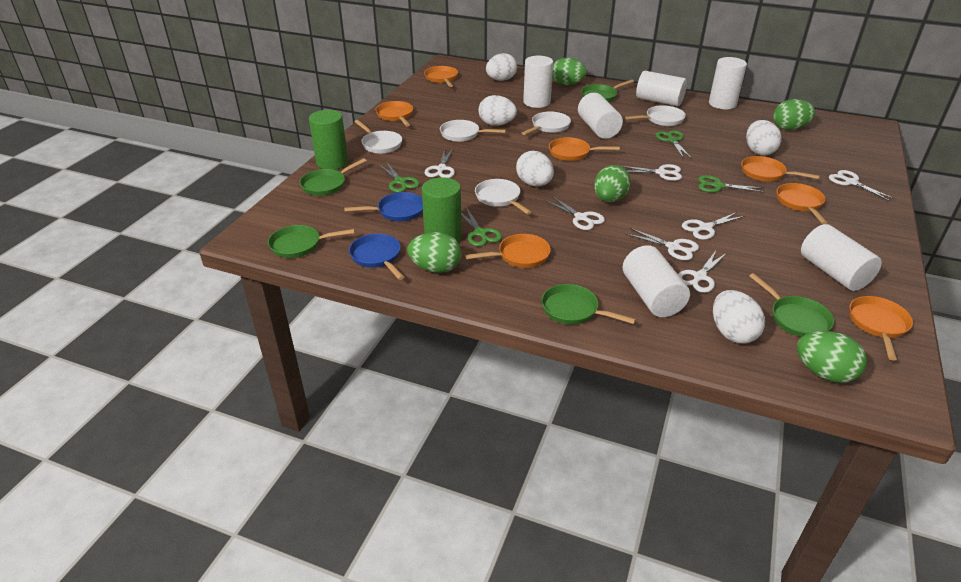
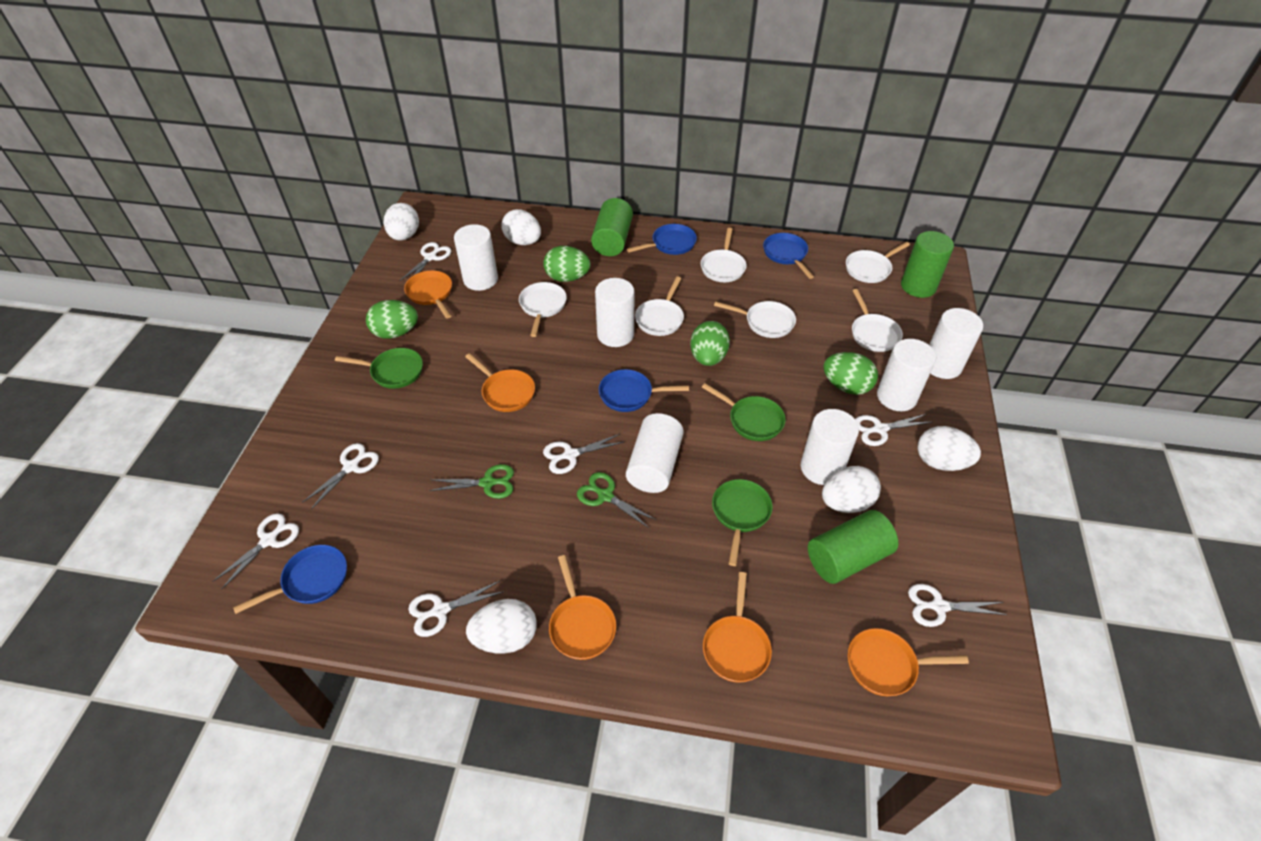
blue pan: 2 -> 4
green cylinder: 2 -> 3
green egg: 5 -> 4
green pan: 5 -> 3
green scissors: 4 -> 2
orange pan: 7 -> 5
white pan: 5 -> 6

